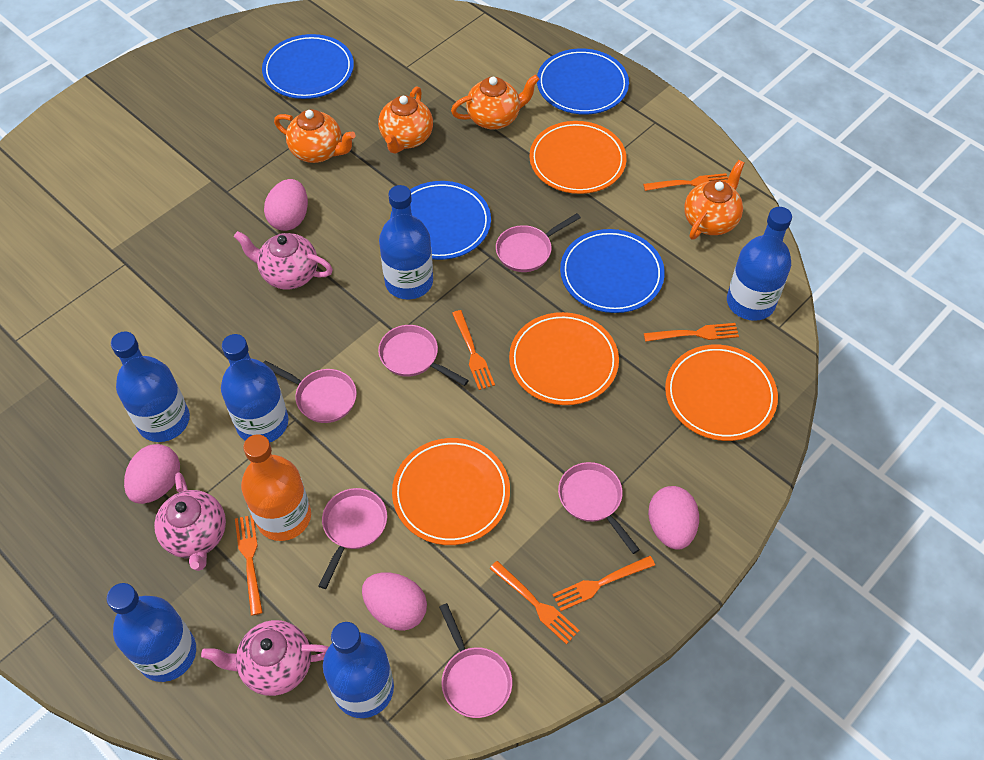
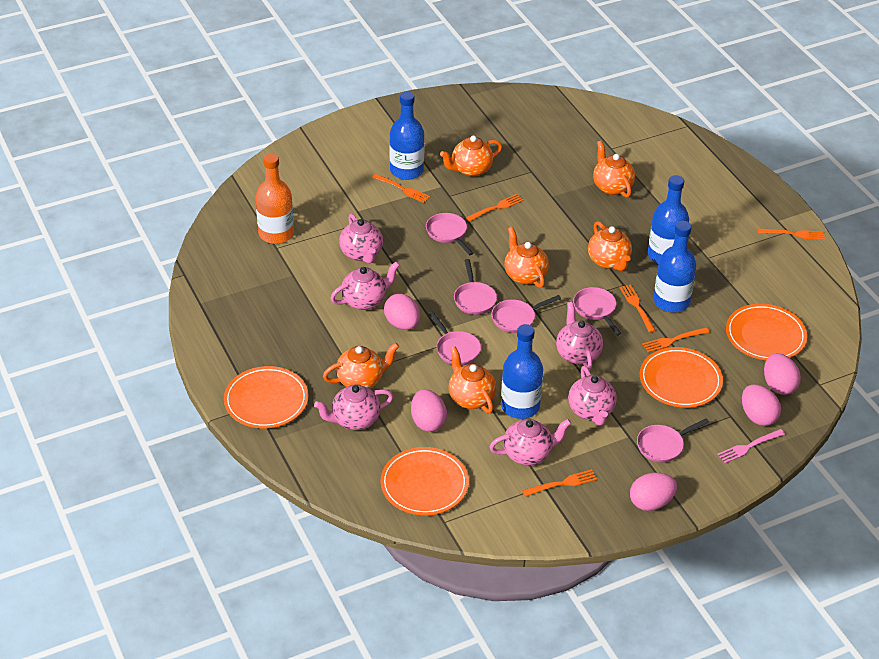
blue bottle: 6 -> 4
blue plate: 4 -> 0
orange teapot: 4 -> 6
pink egg: 4 -> 5
pink fork: 0 -> 1
pink teapot: 3 -> 6

